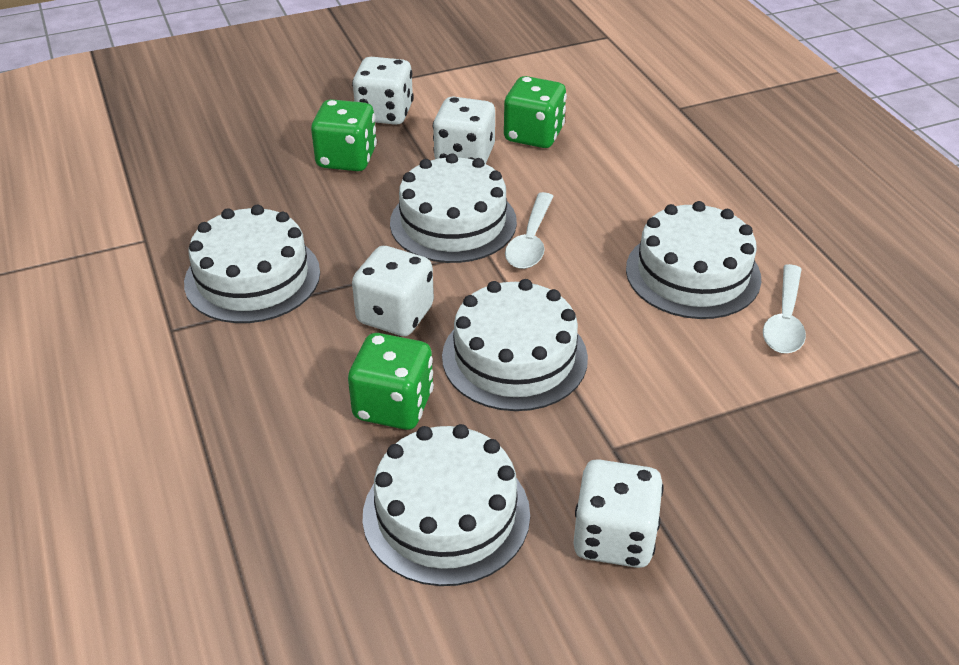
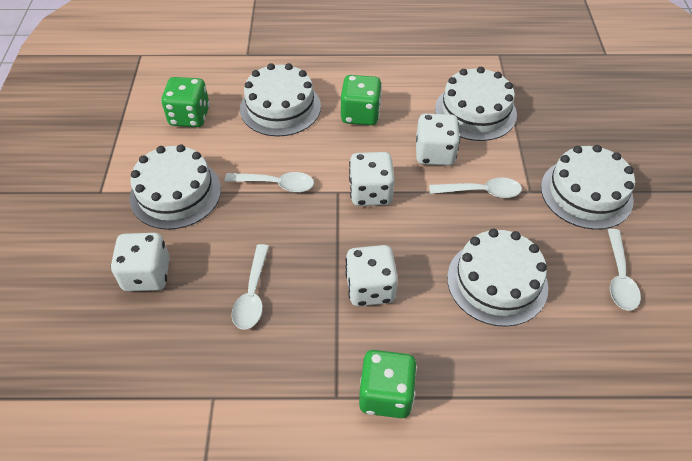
white spoon: 2 -> 4

